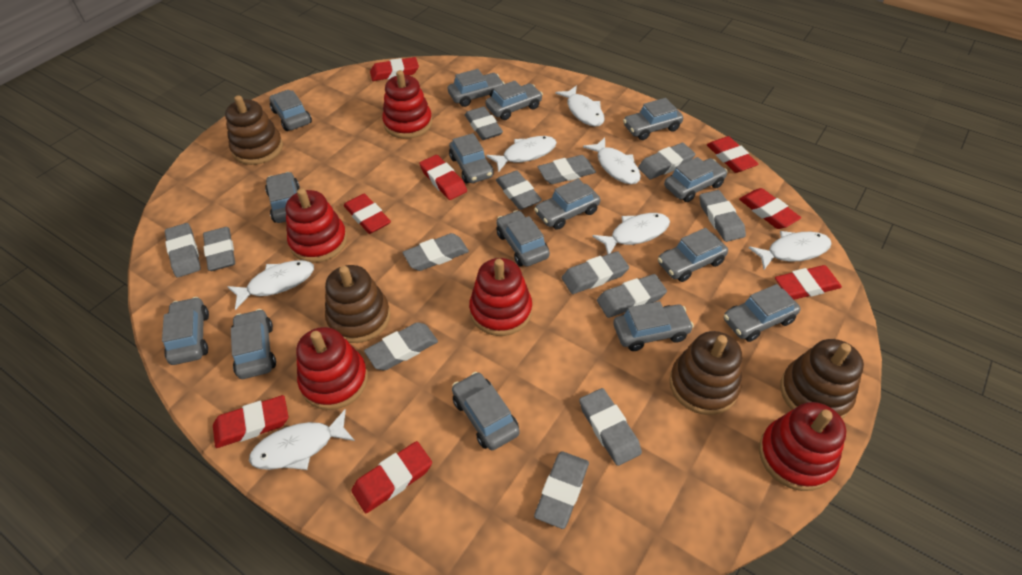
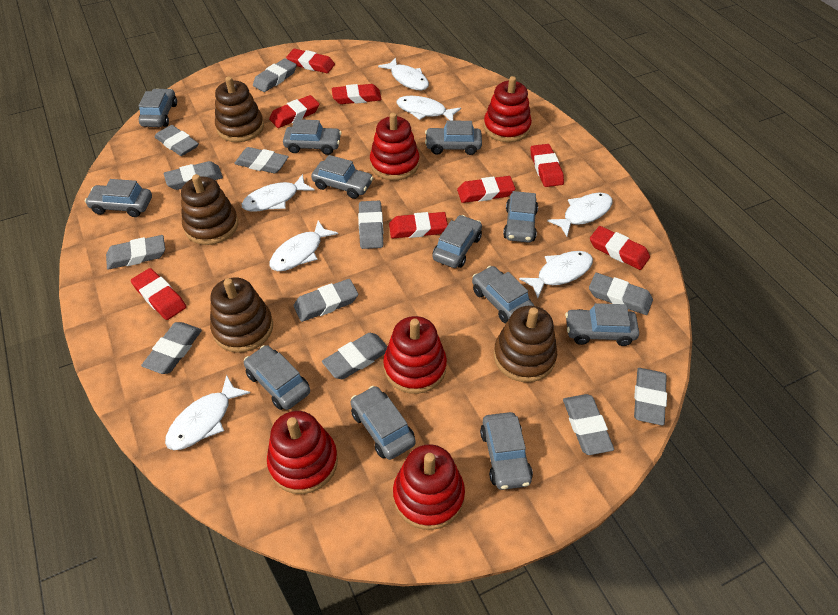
grey car: 15 -> 12
grey eraser: 13 -> 12

